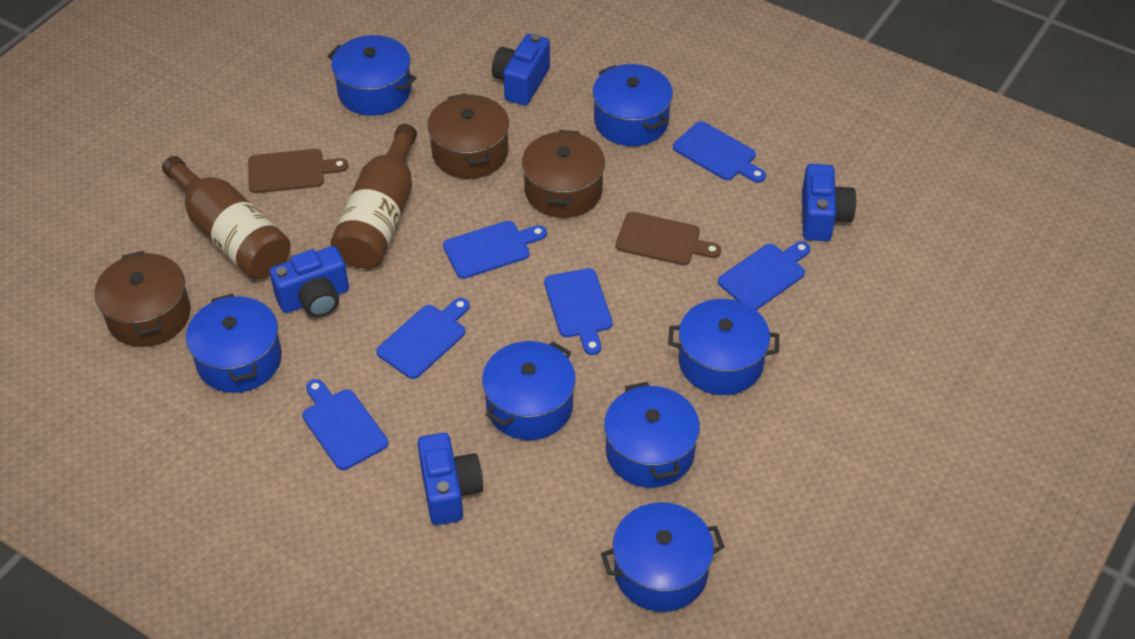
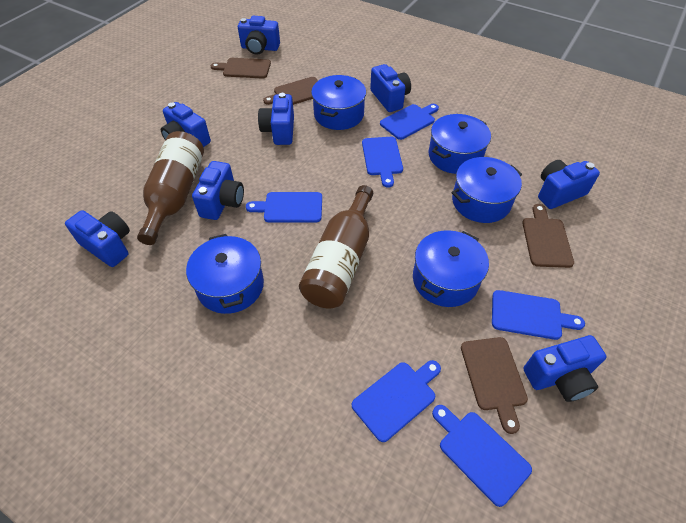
blue camera: 4 -> 8
blue pot: 7 -> 5
brown cutting board: 2 -> 4
brown pot: 3 -> 0

